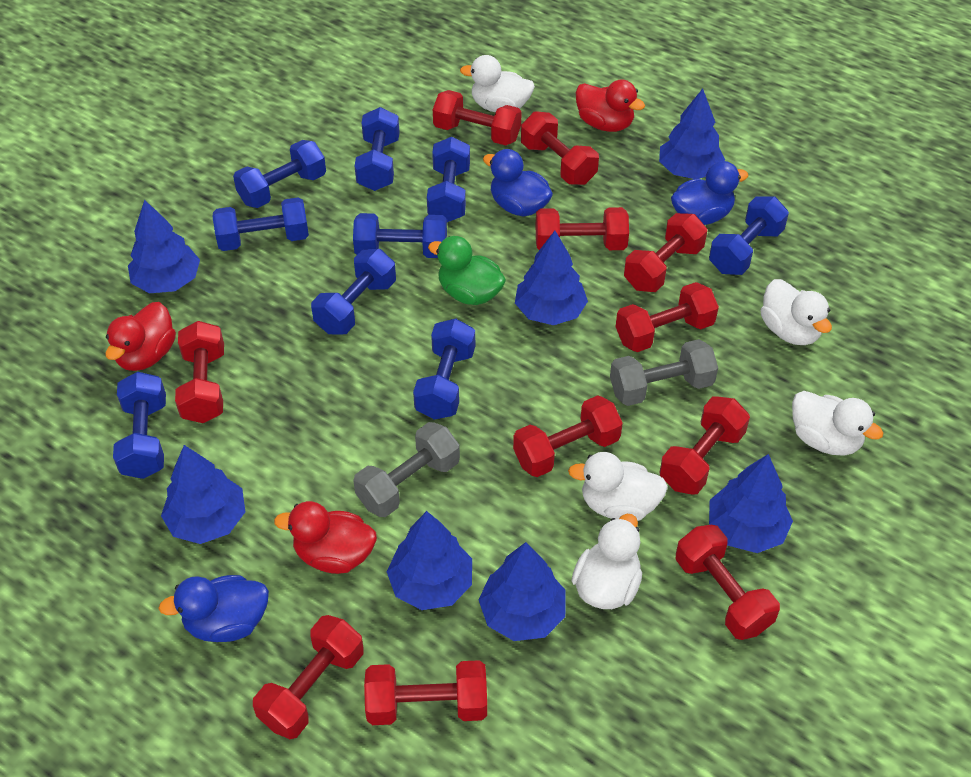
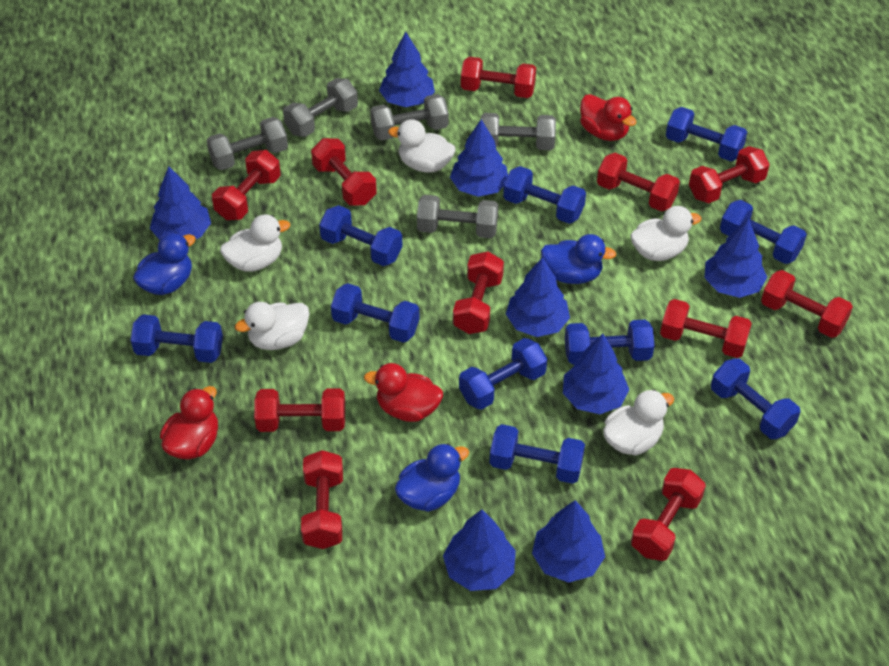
blue dumbbell: 9 -> 10
blue tree: 7 -> 8
green duck: 1 -> 0
grey dumbbell: 2 -> 5

